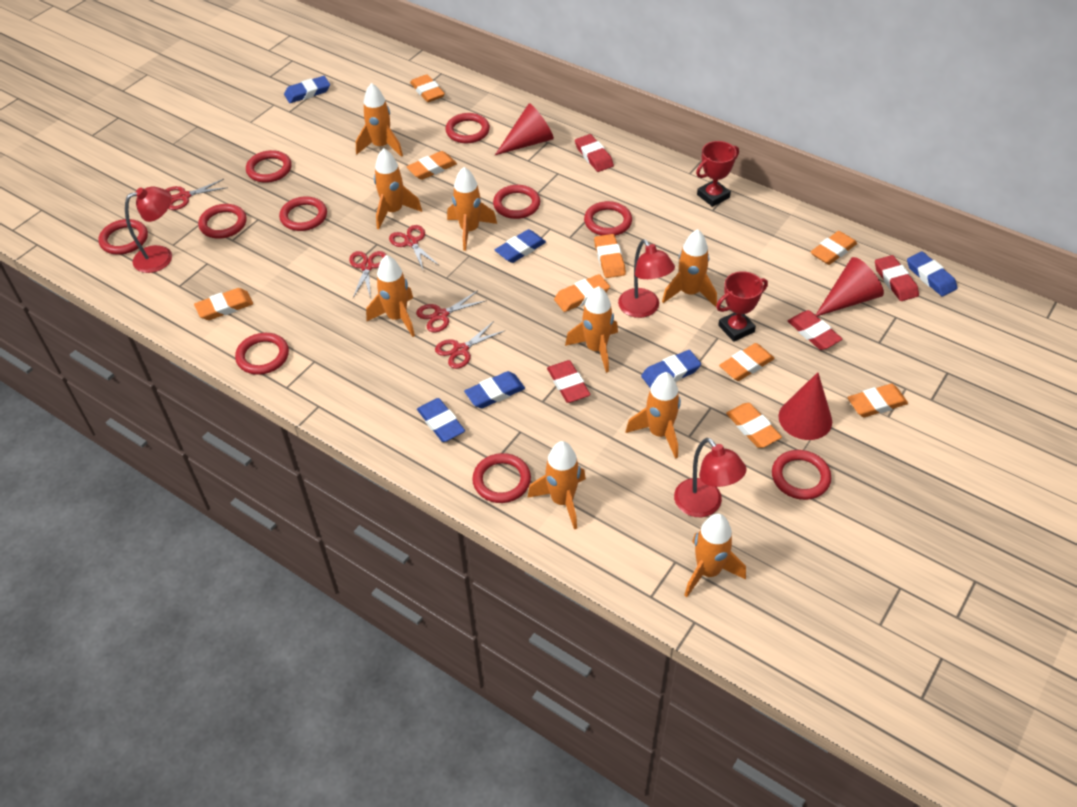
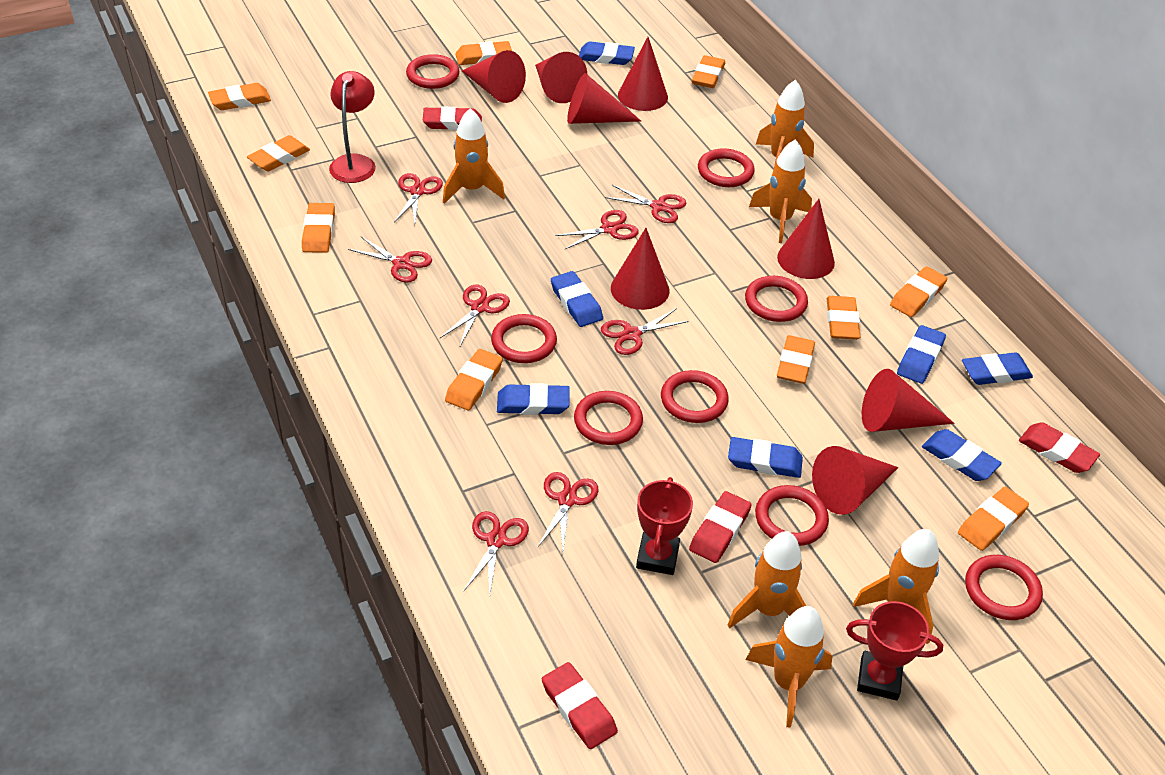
blue eraser: 6 -> 7
orange eraser: 9 -> 10
orange rocket: 9 -> 6
red cone: 3 -> 8
red lamp: 3 -> 1
red ring: 10 -> 8
red scissors: 5 -> 8

